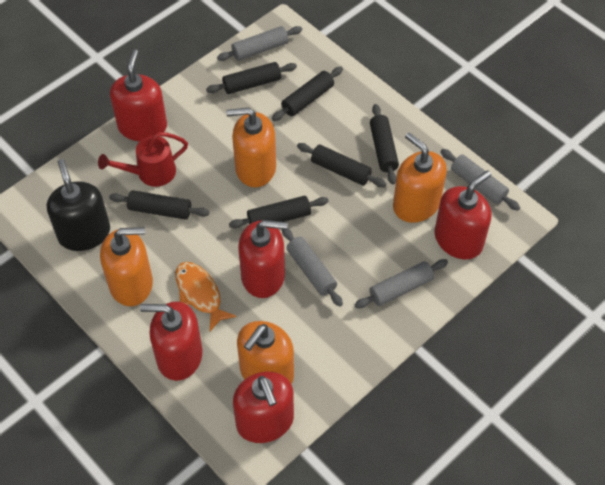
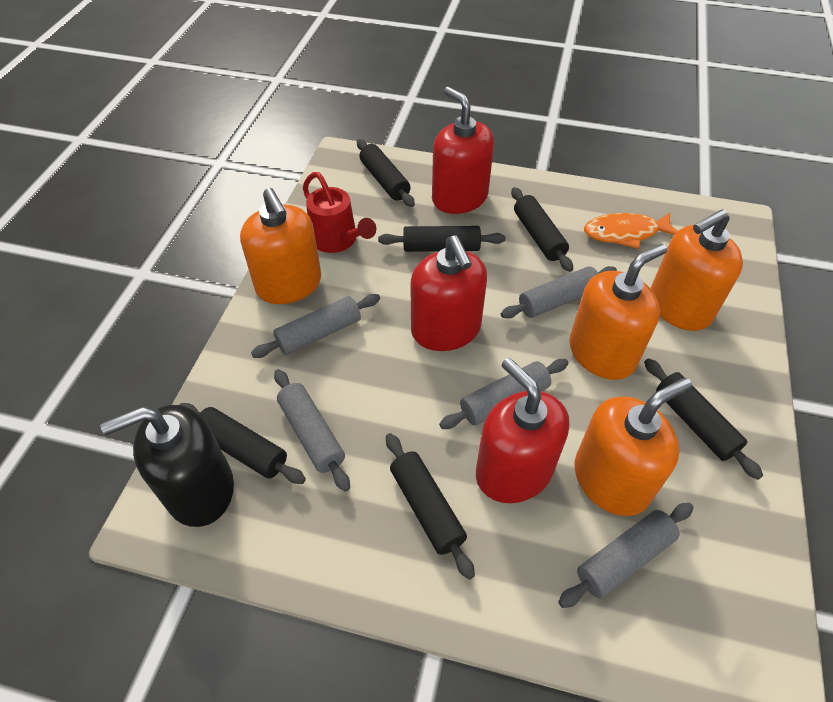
grey rolling pin: 4 -> 5
red soap dispenser: 5 -> 3

